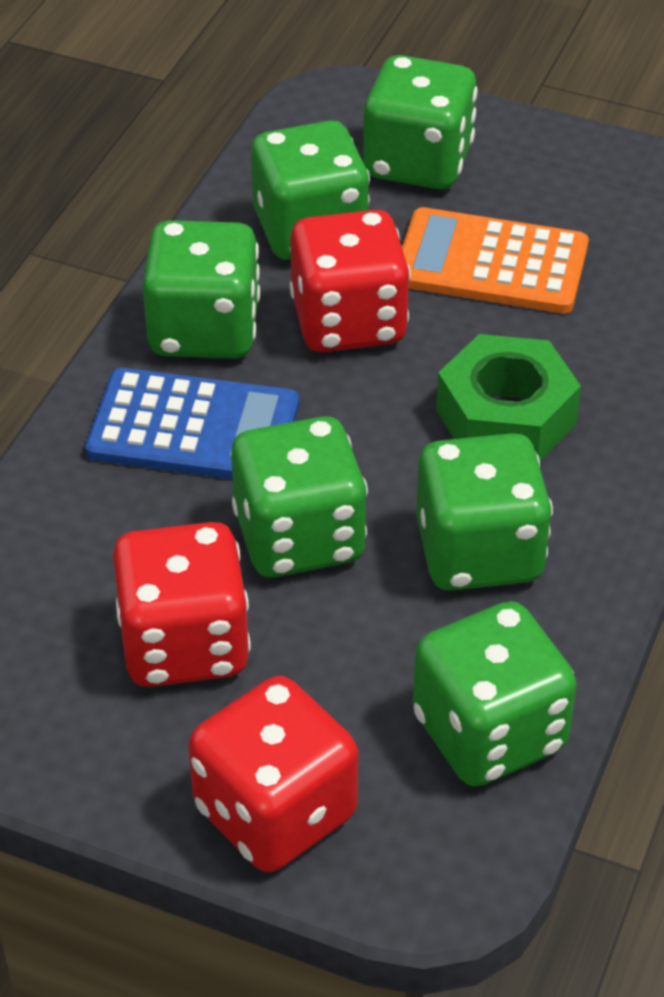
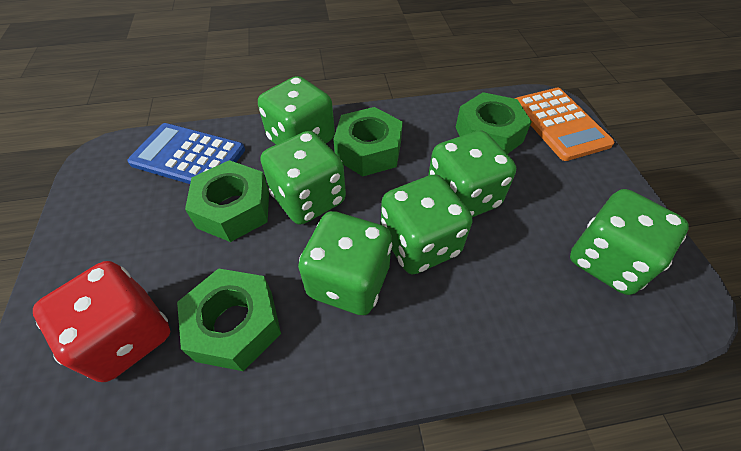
green nut: 1 -> 4
red dice: 3 -> 1

